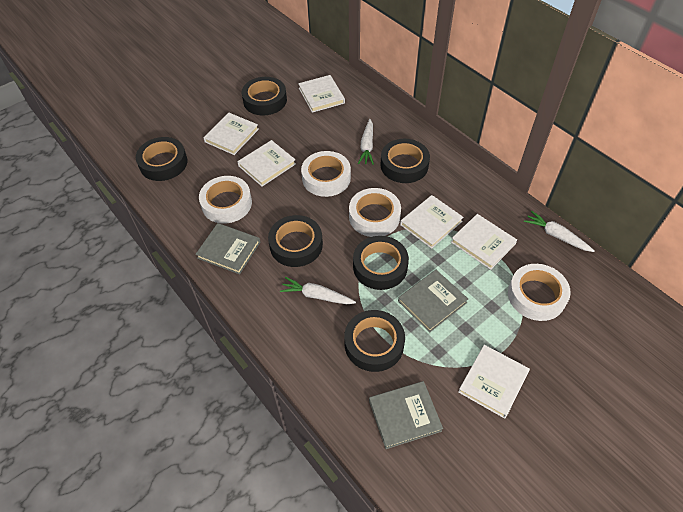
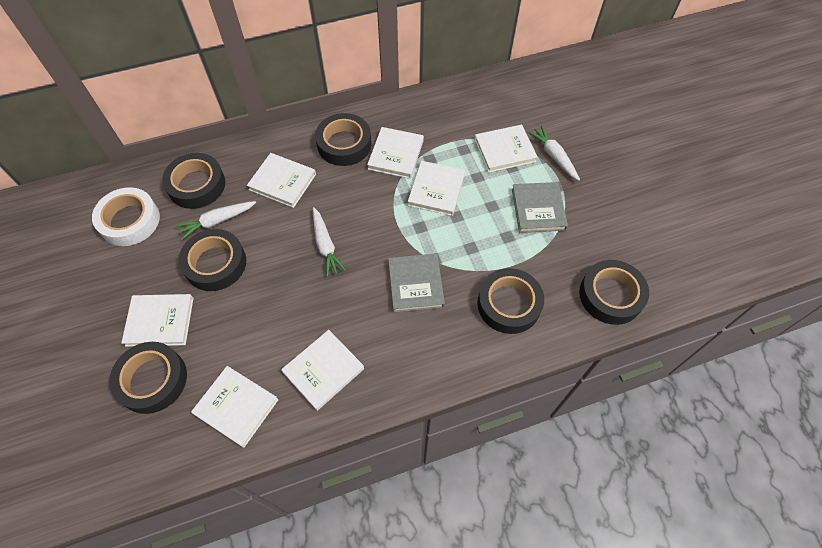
grey book: 3 -> 2
white book: 6 -> 7
white tape: 4 -> 1

